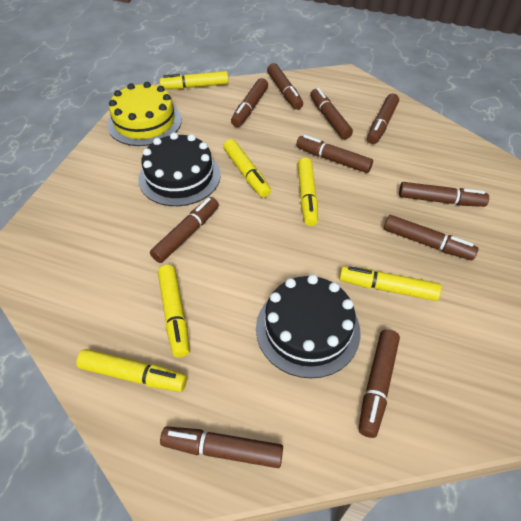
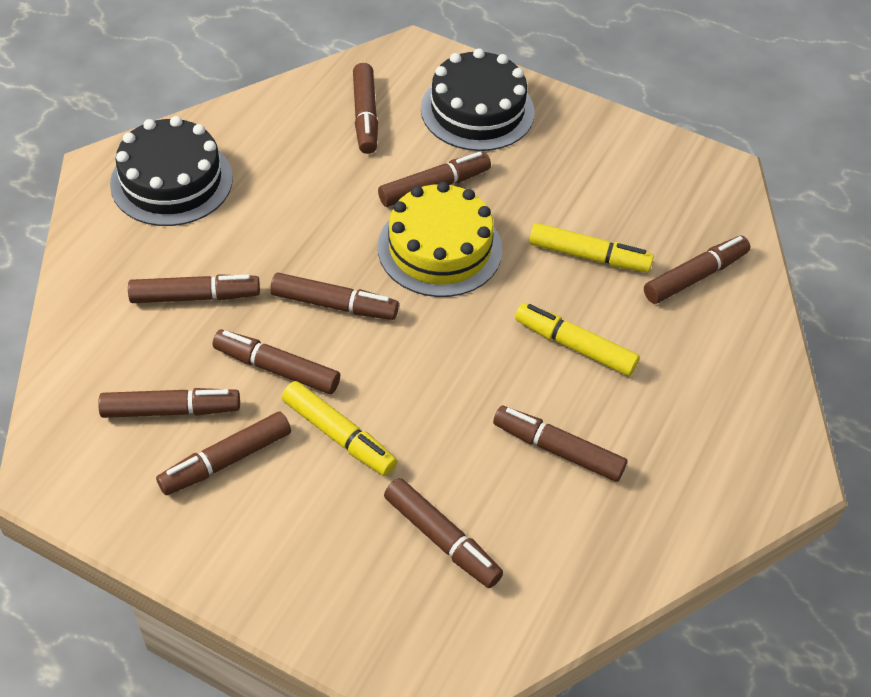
yellow marker: 6 -> 3

